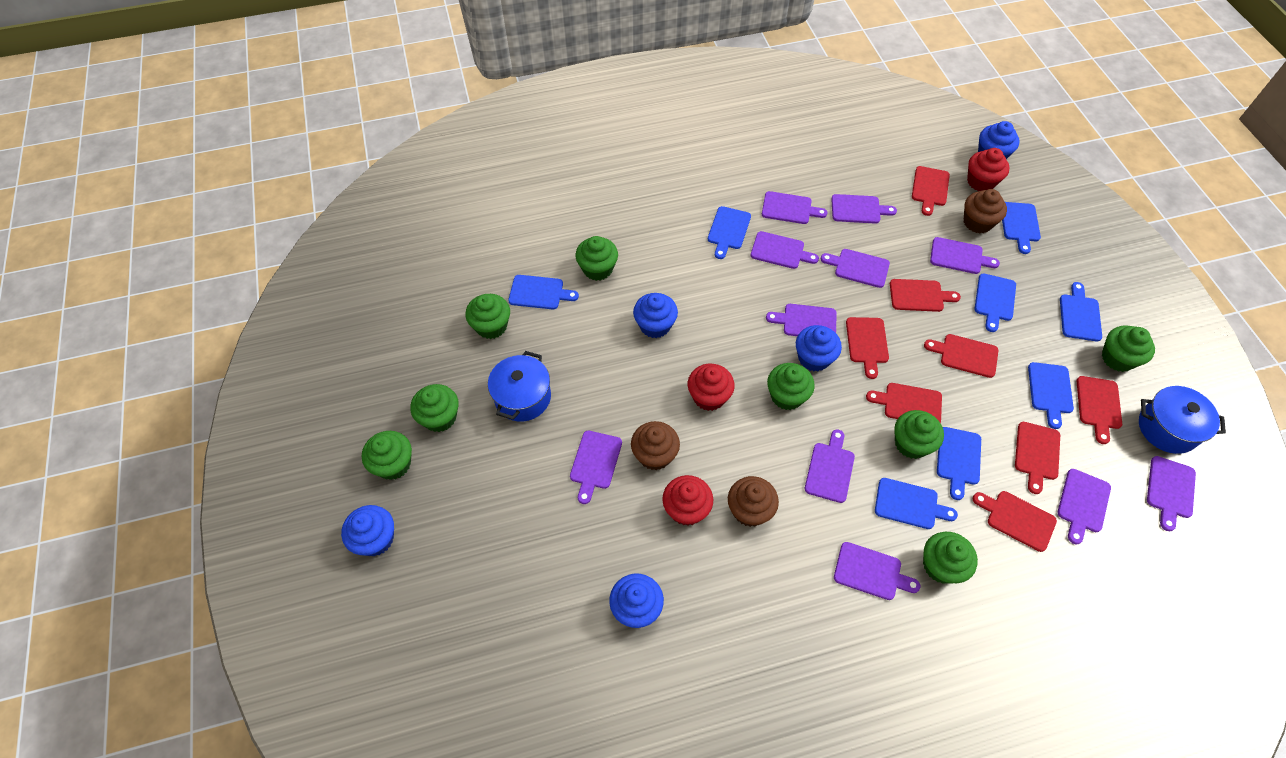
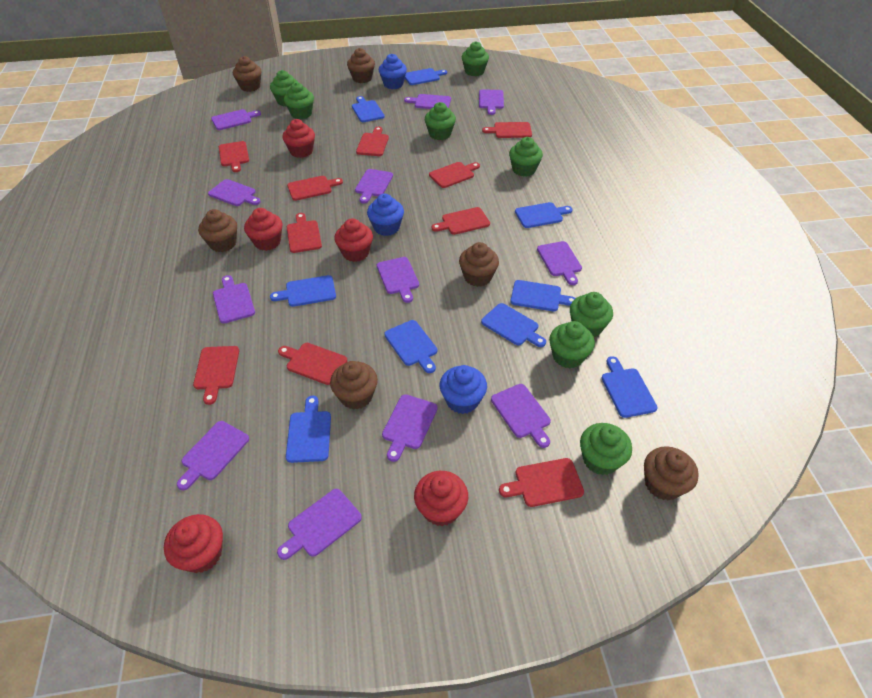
blue cupcake: 5 -> 3
blue cutting board: 8 -> 9
blue pot: 2 -> 0
brown cupcake: 3 -> 6
purple cutting board: 11 -> 12
red cupcake: 3 -> 5
red cutting board: 8 -> 10

